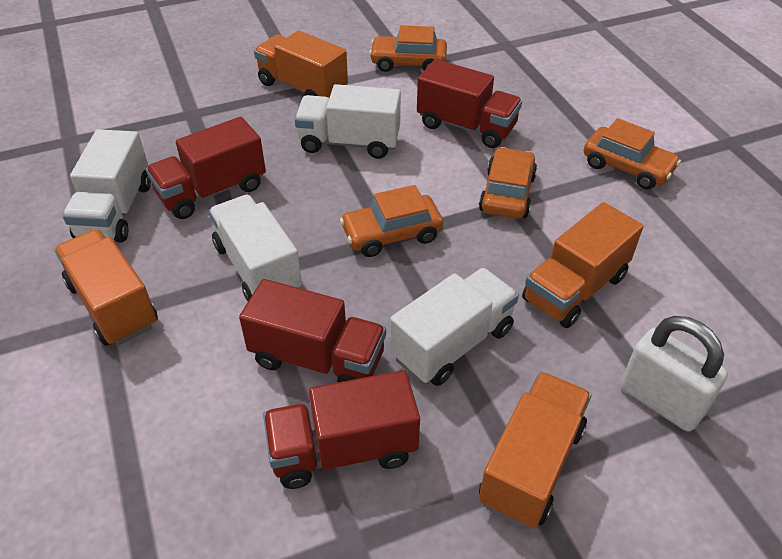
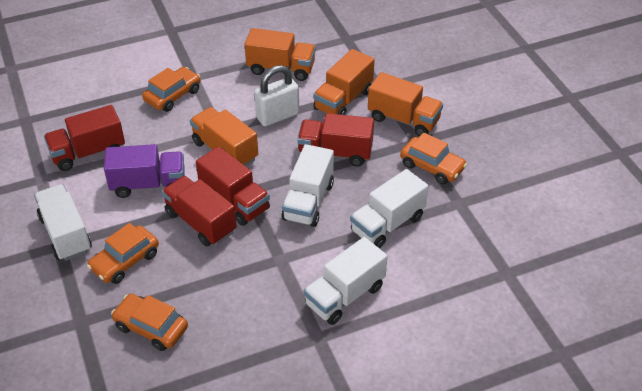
purple truck: 0 -> 1

